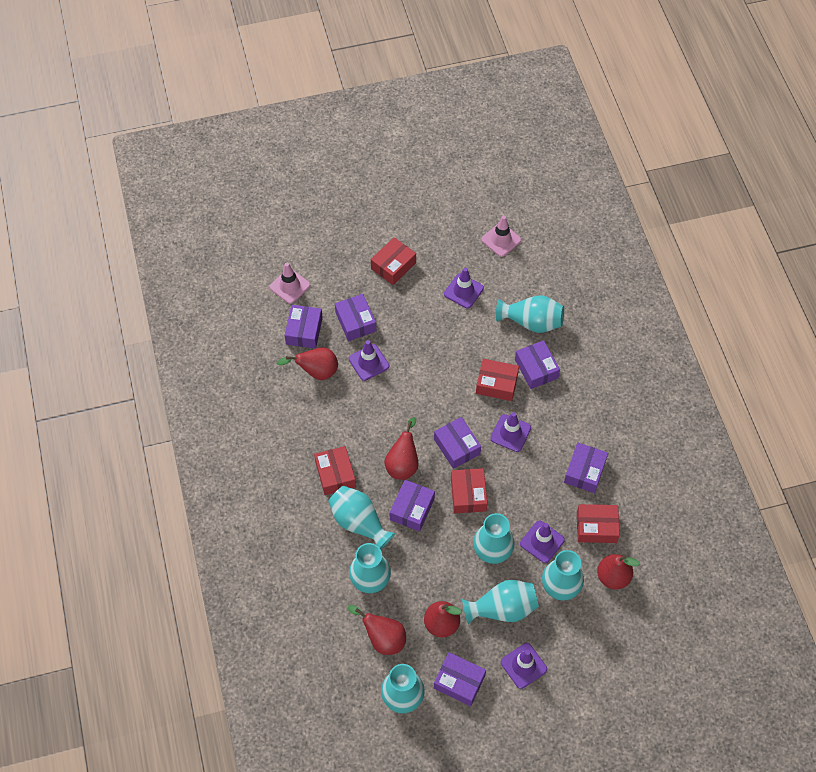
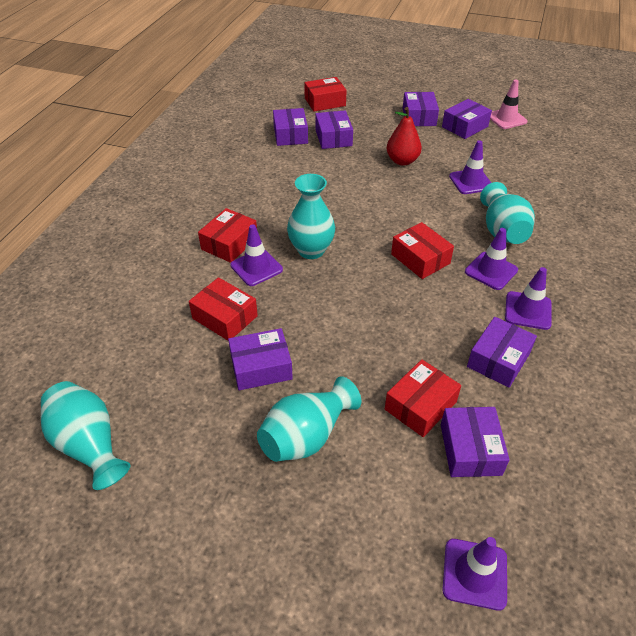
pink traffic cone: 2 -> 1
red pear: 5 -> 1
turquoise vase: 7 -> 4

